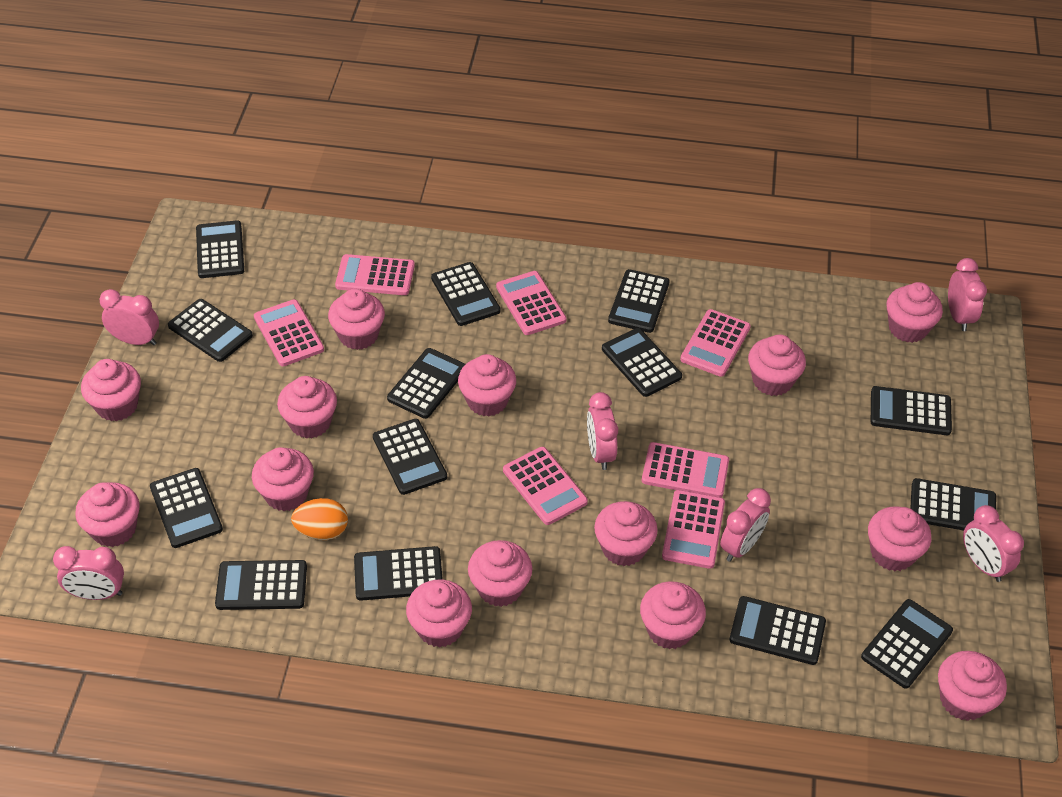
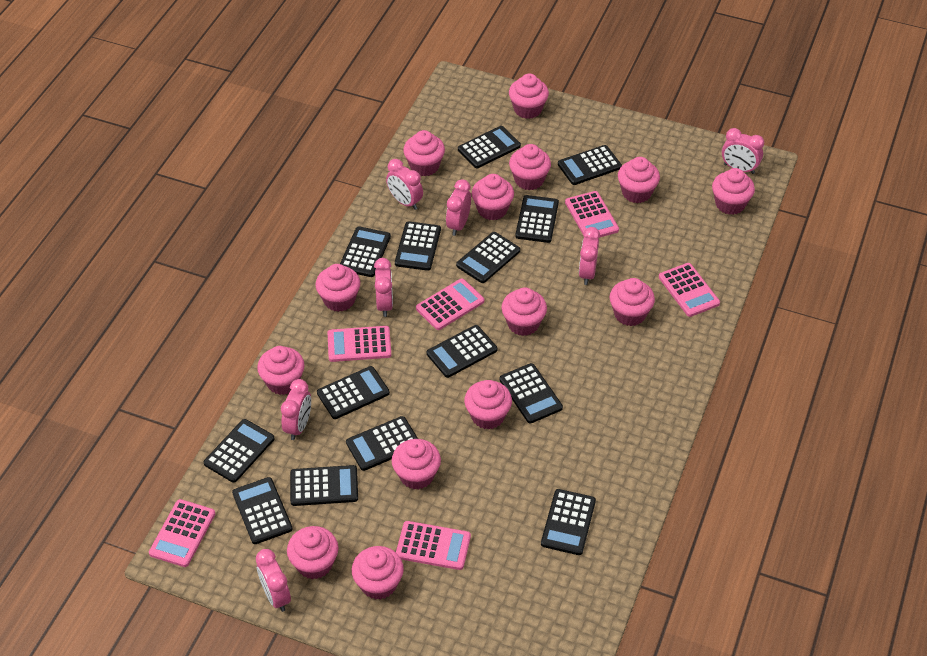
orange egg: 1 -> 0
pink calculator: 7 -> 6
pink clock: 6 -> 7

